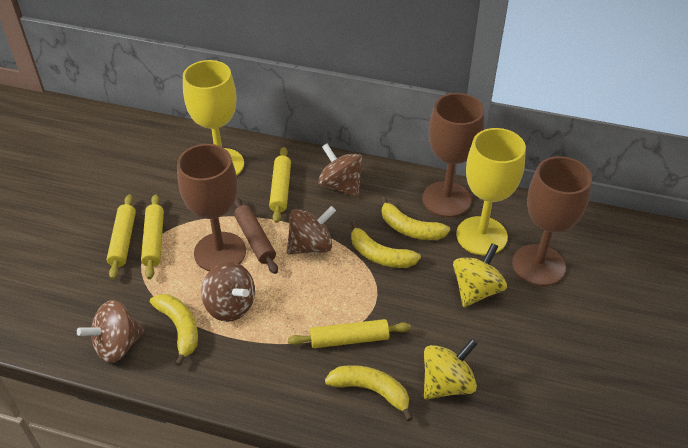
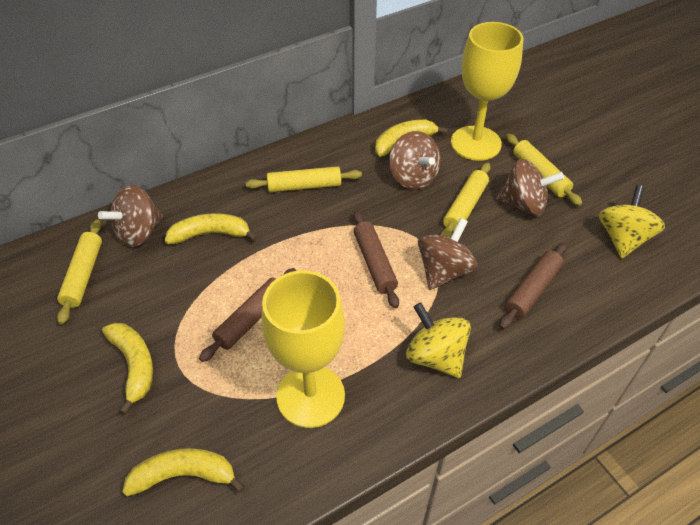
brown goblet: 3 -> 0
brown rolling pin: 1 -> 3

